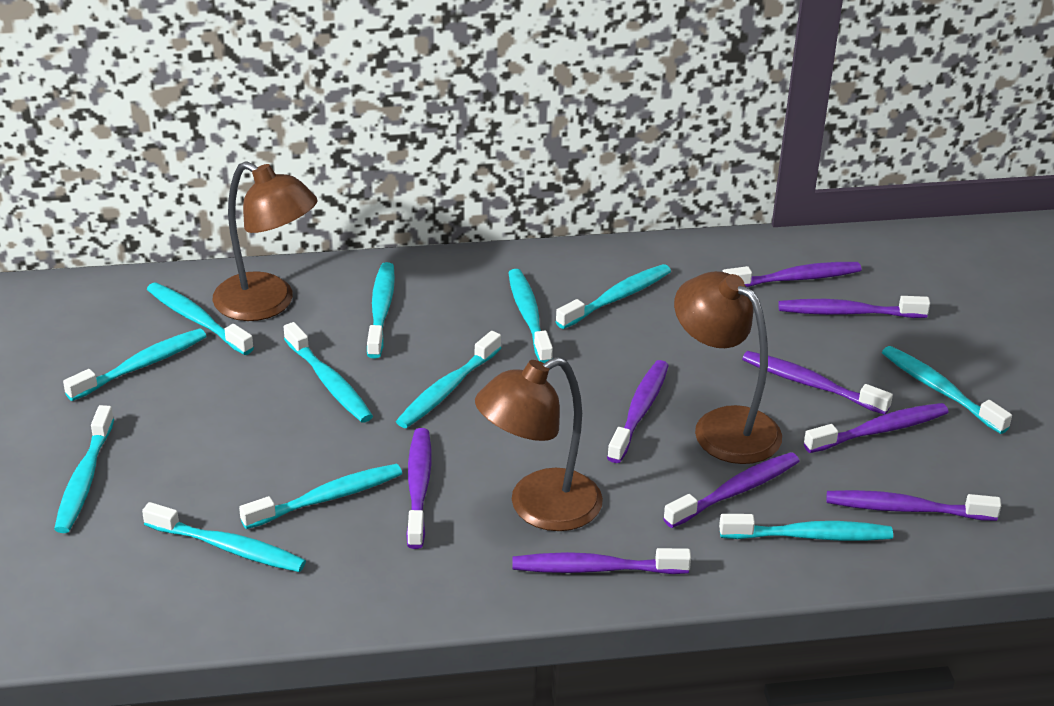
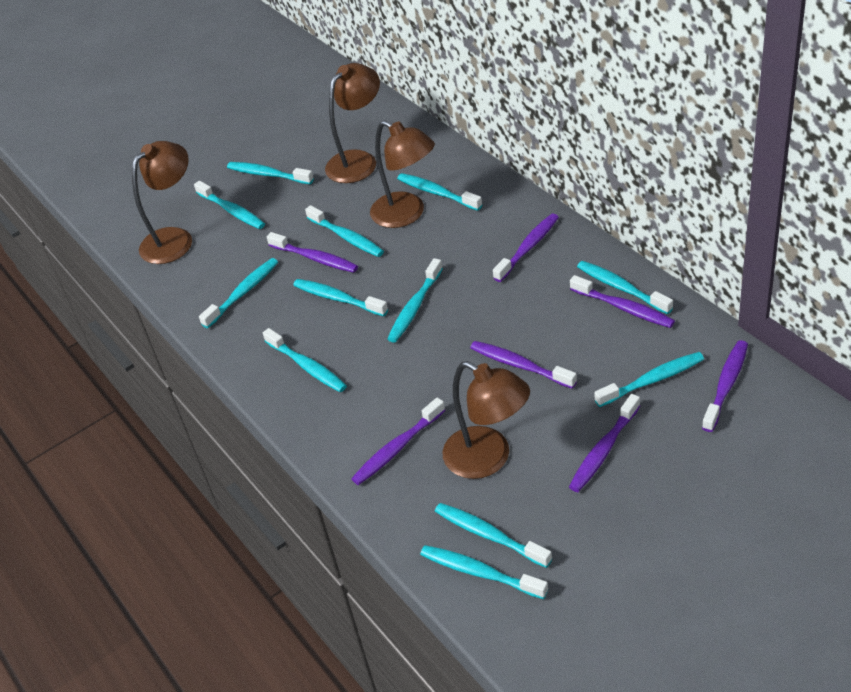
brown lamp: 3 -> 4
purple toothbrush: 9 -> 7

